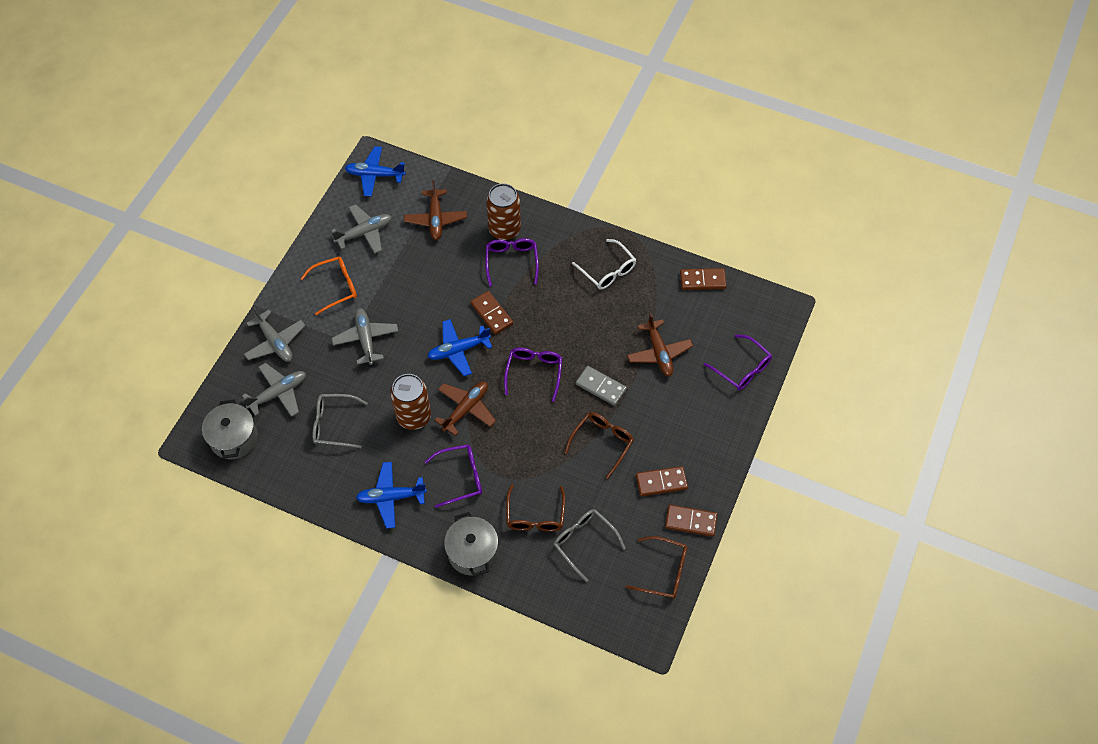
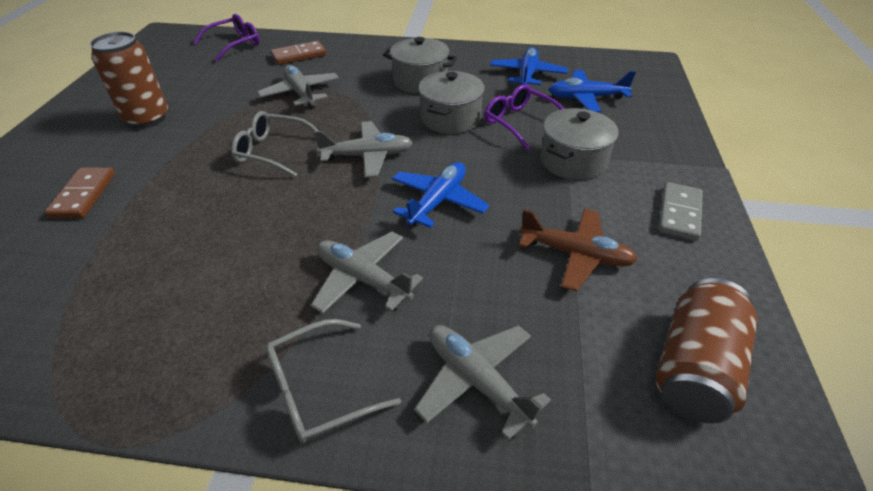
brown domino: 4 -> 2
brown glasses: 3 -> 0
brown plane: 3 -> 1
grey pot: 2 -> 3
orange glasses: 1 -> 0
purple glasses: 4 -> 2
white glasses: 1 -> 0

